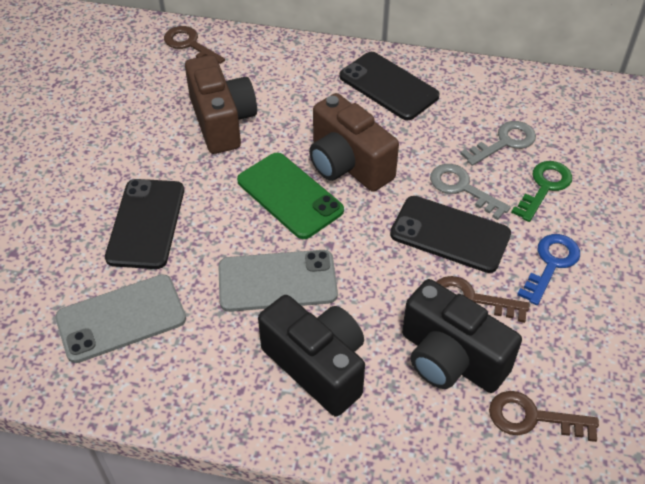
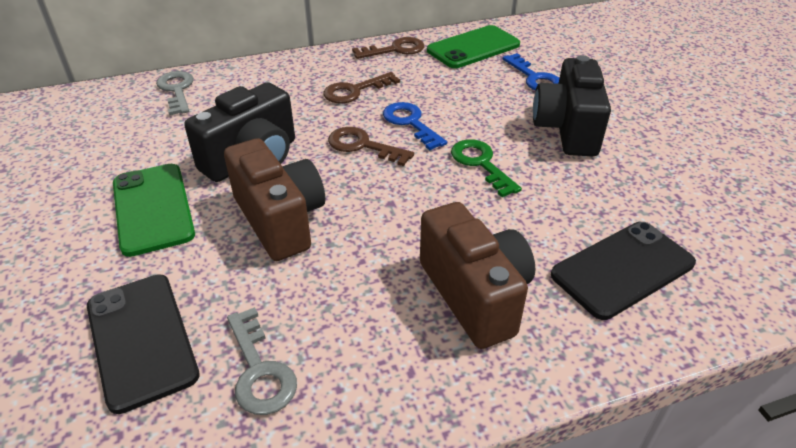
black phone: 3 -> 2
blue key: 1 -> 2
green phone: 1 -> 2
grey phone: 2 -> 0

